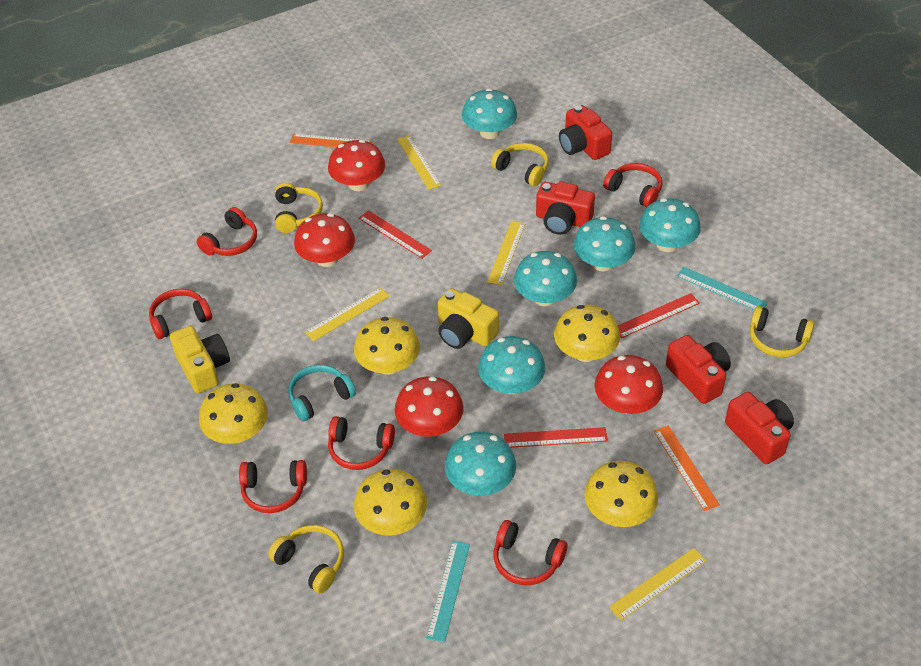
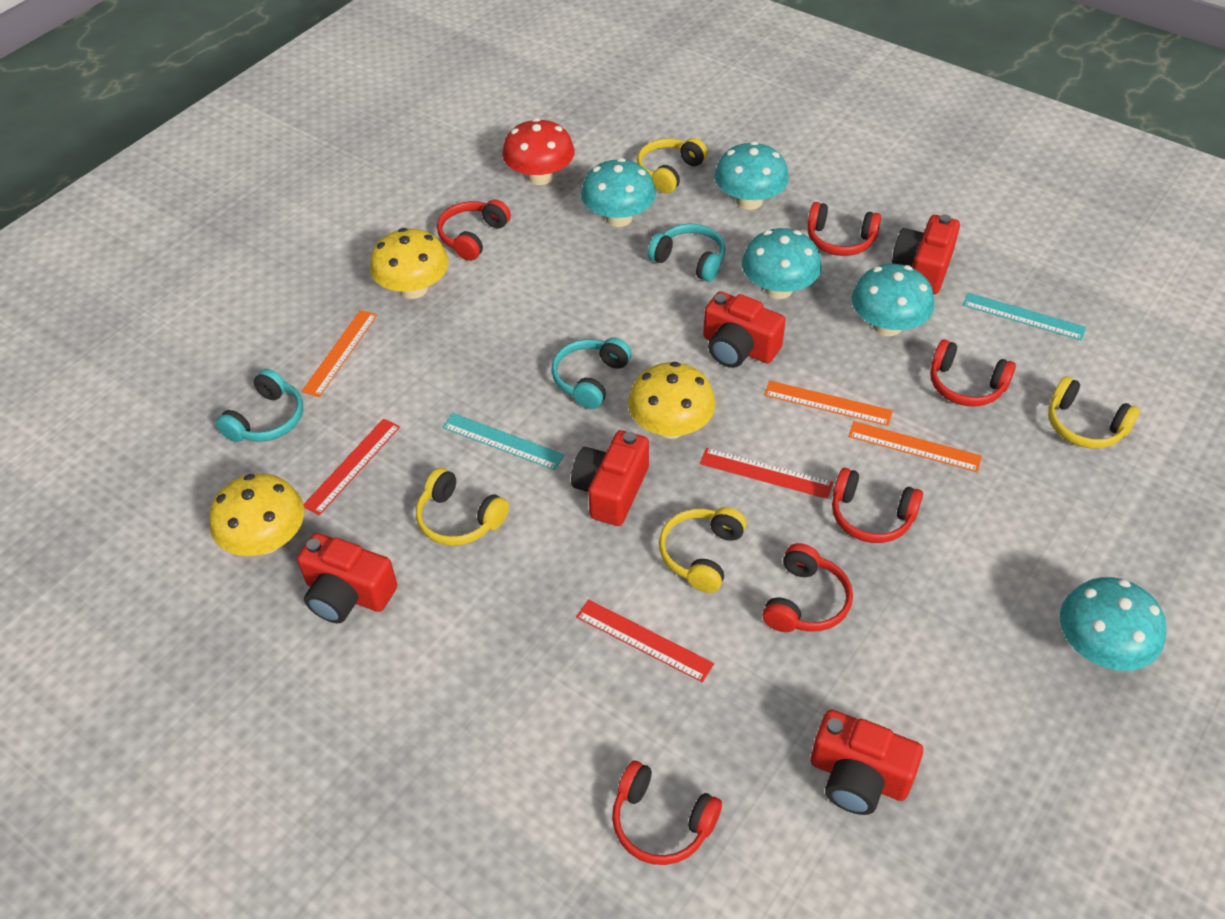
orange ruler: 2 -> 3
red camera: 4 -> 5
red mushroom: 4 -> 1
turquoise headphones: 1 -> 3
turquoise mushroom: 6 -> 5
yellow camera: 2 -> 0
yellow mushroom: 5 -> 3
yellow ruler: 4 -> 0

